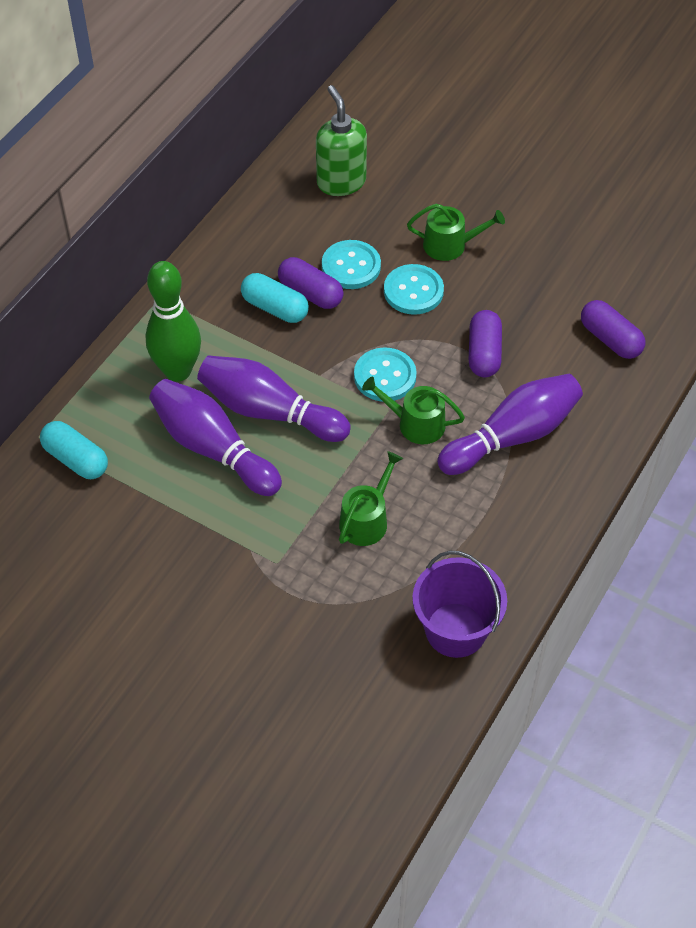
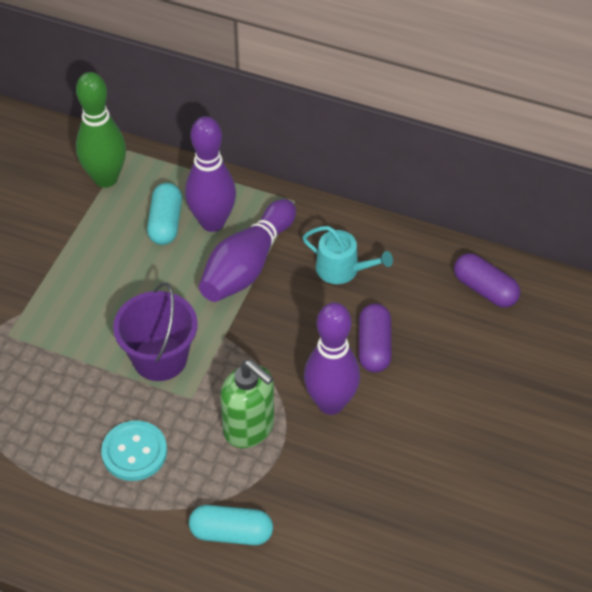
green watering can: 3 -> 0
purple capsule: 3 -> 2
turquoise button: 3 -> 1
turquoise watering can: 0 -> 1

